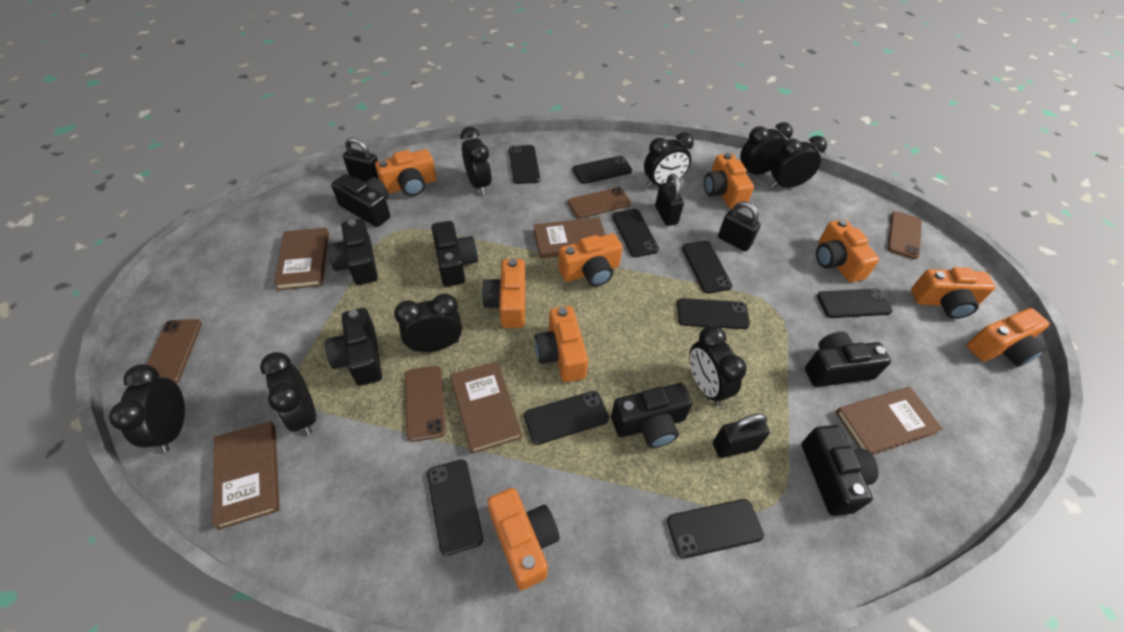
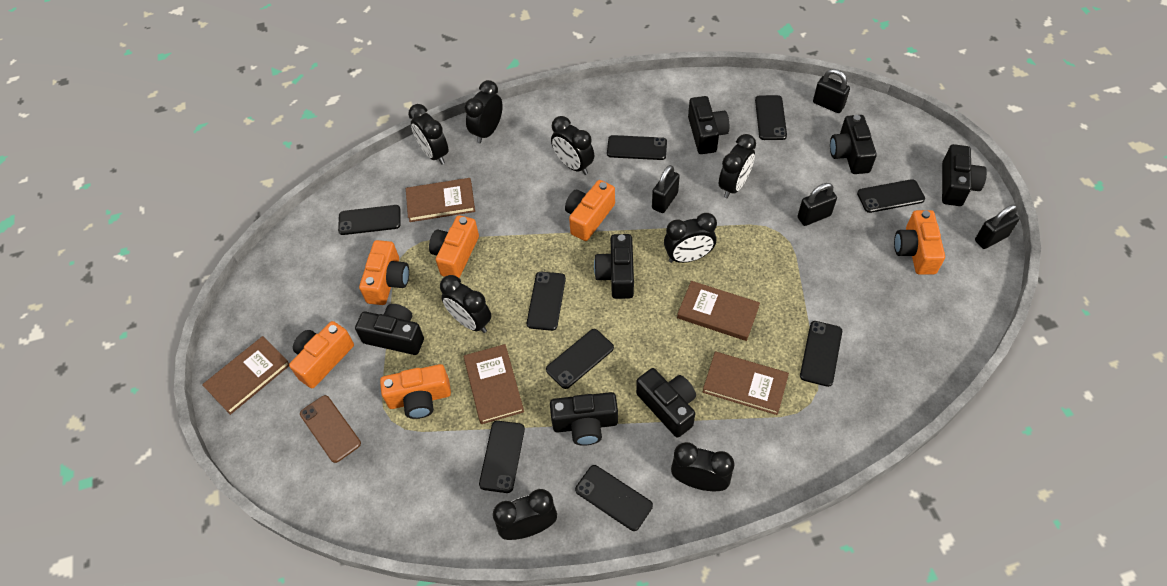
brown phone: 4 -> 1
orange camera: 9 -> 6

